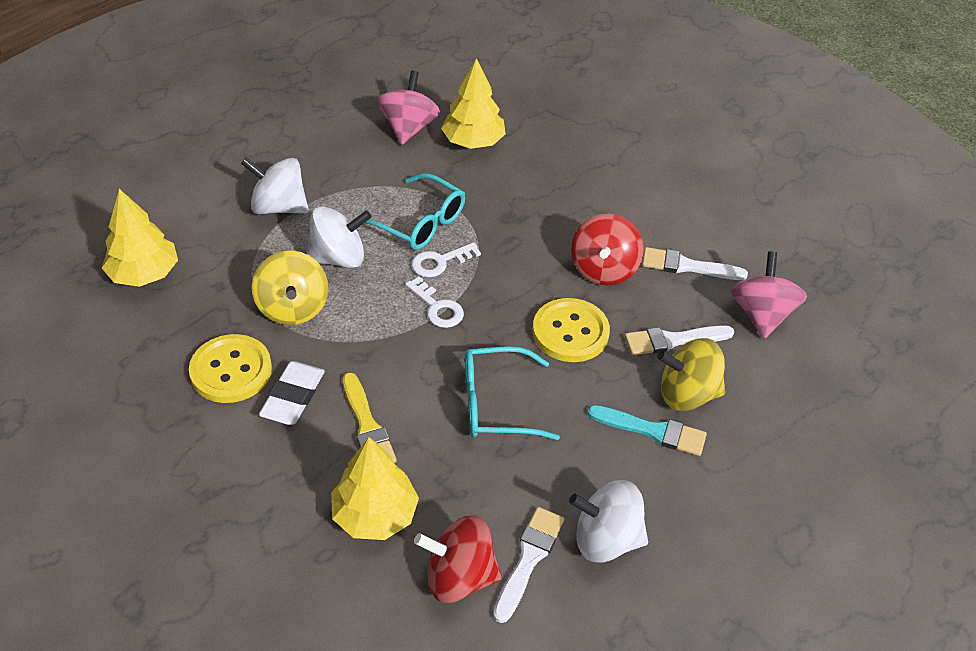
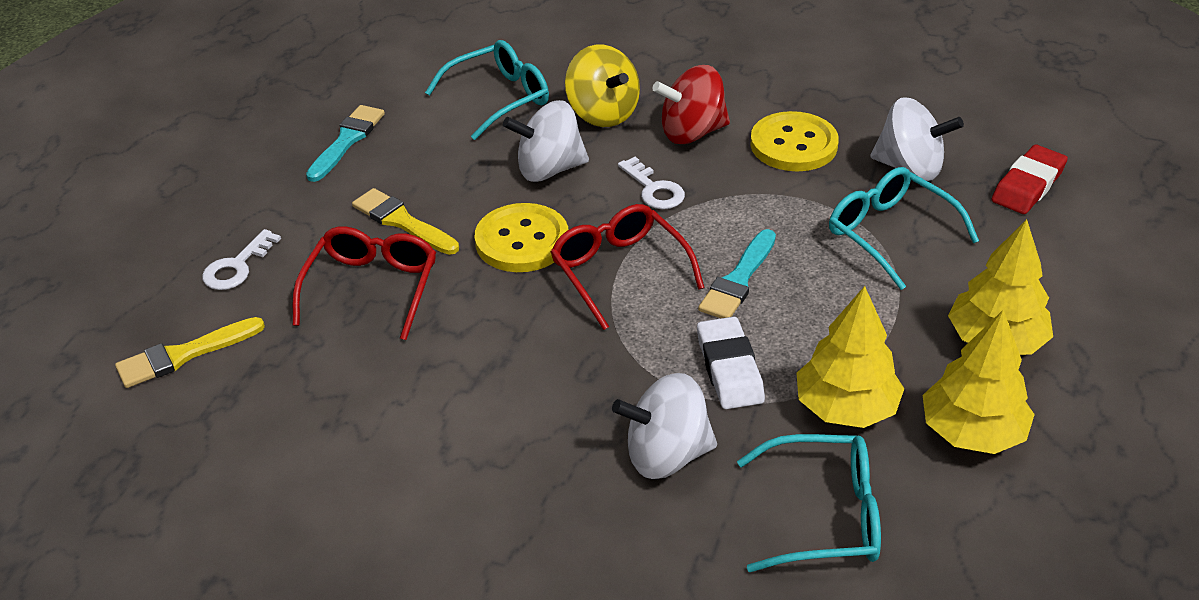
pink spinning top: 2 -> 0
red eraser: 0 -> 1
red glasses: 0 -> 2
red spinning top: 2 -> 1
turquoise brush: 1 -> 2
turquoise glasses: 2 -> 3
white brush: 3 -> 0
yellow brush: 1 -> 2
yellow spinning top: 2 -> 1

